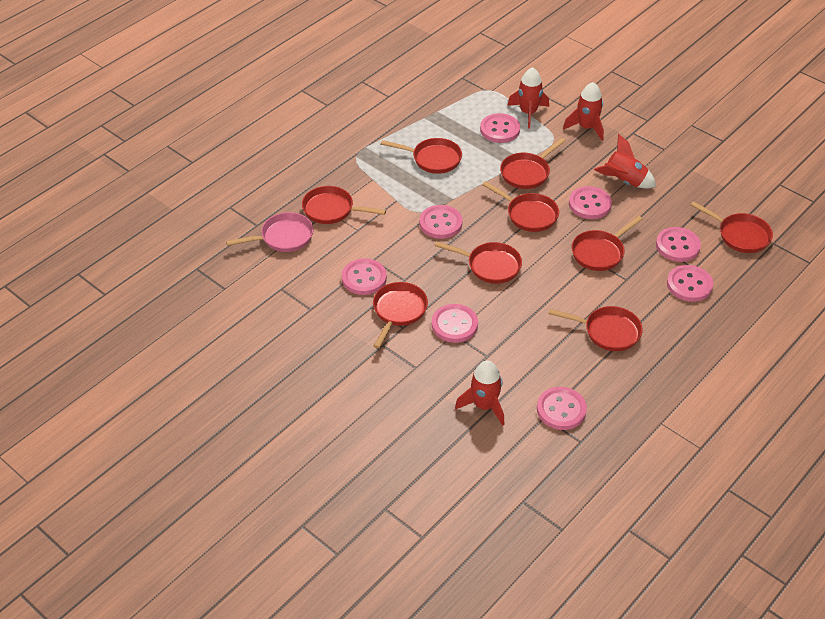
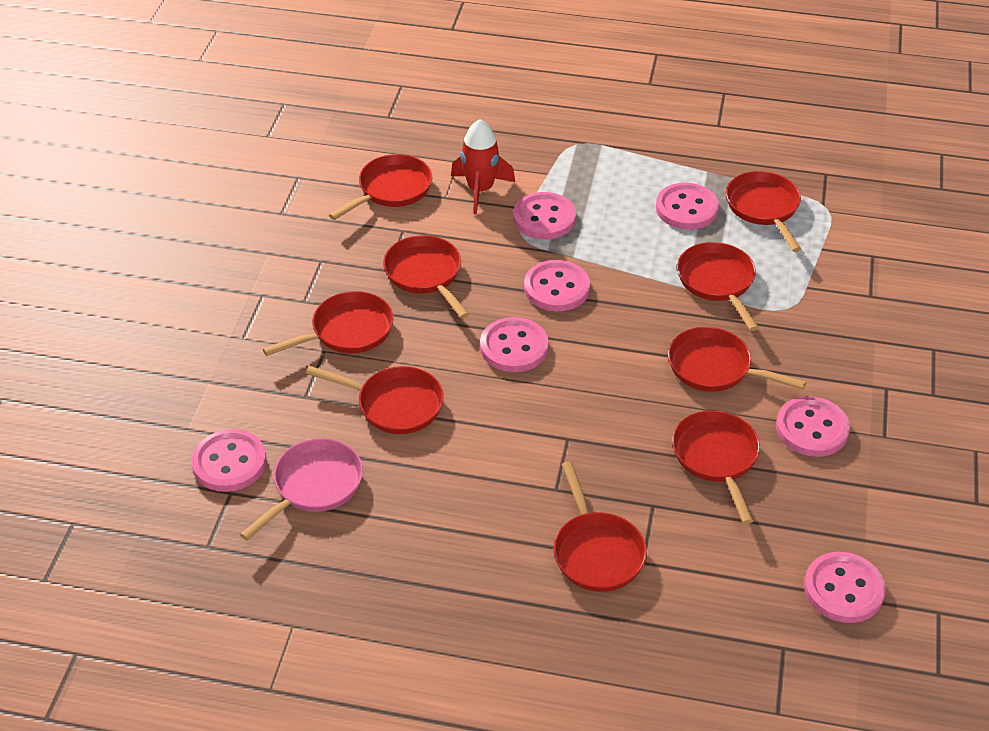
pink button: 8 -> 7
red rocket: 4 -> 1

